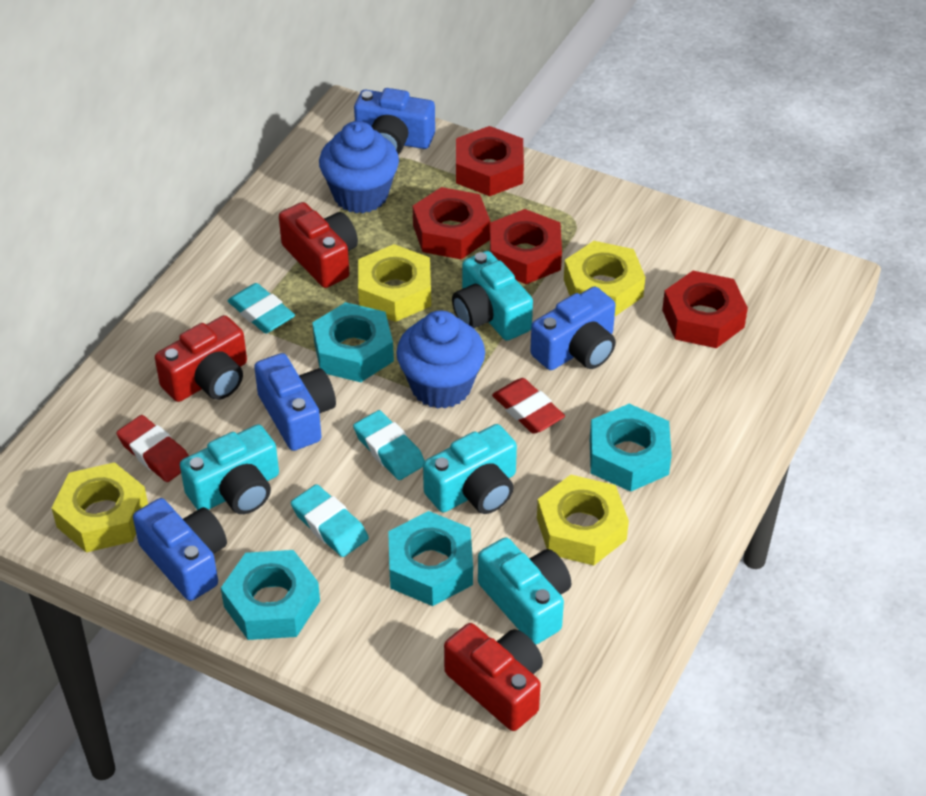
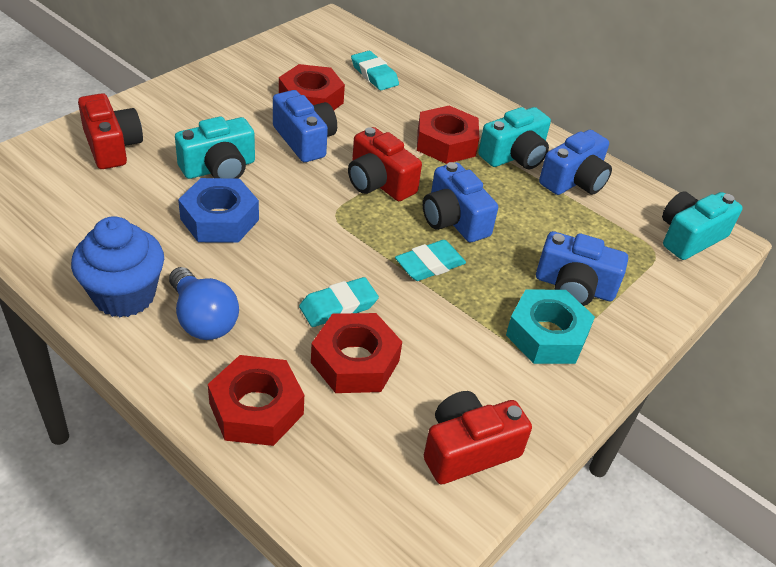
blue cupcake: 2 -> 1
blue light bulb: 0 -> 1
blue nut: 0 -> 1
red eraser: 2 -> 0
turquoise camera: 4 -> 3
turquoise nut: 4 -> 1
yellow nut: 4 -> 0

